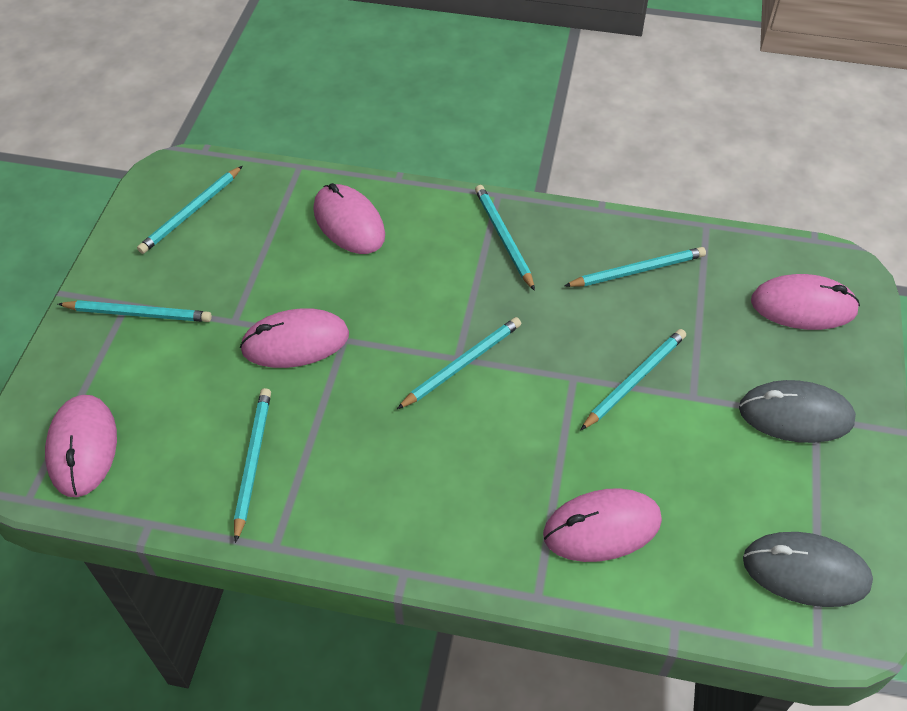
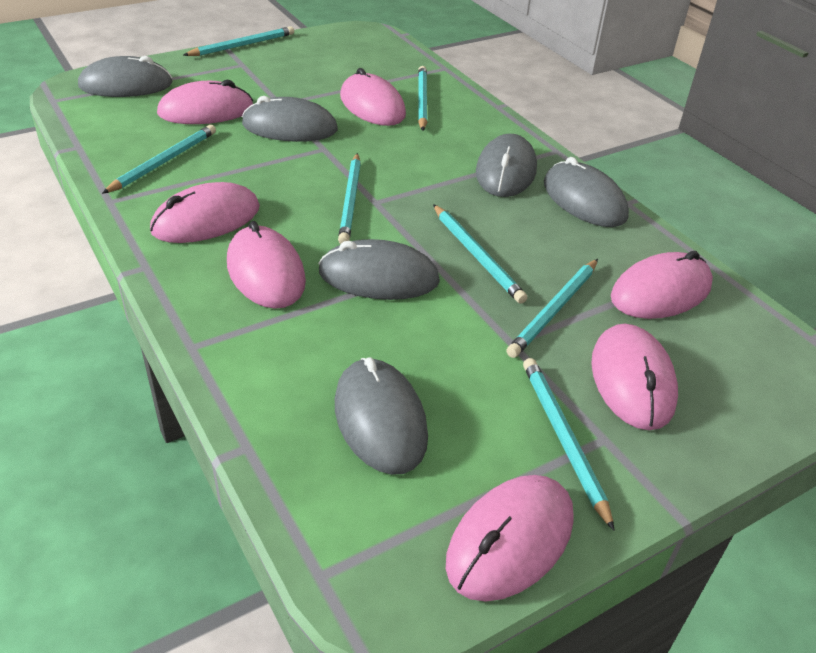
grey mouse: 2 -> 6
pink mouse: 5 -> 7

